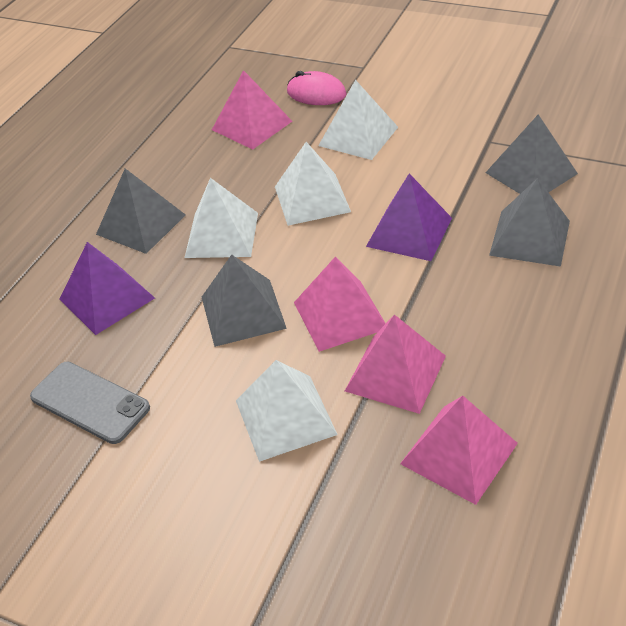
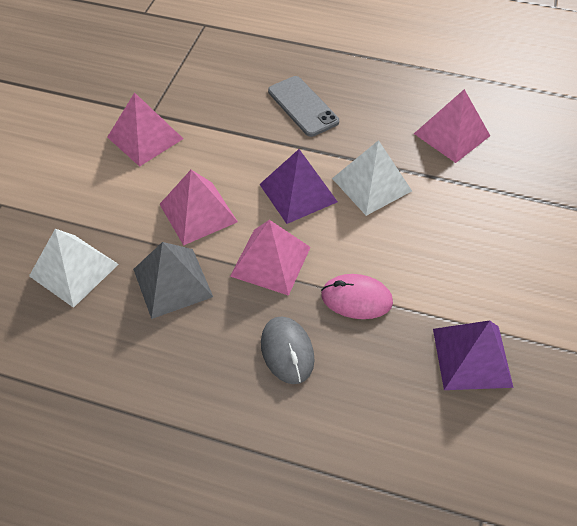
grey mouse: 0 -> 1
grey pyramid: 4 -> 1
white pyramid: 4 -> 2

